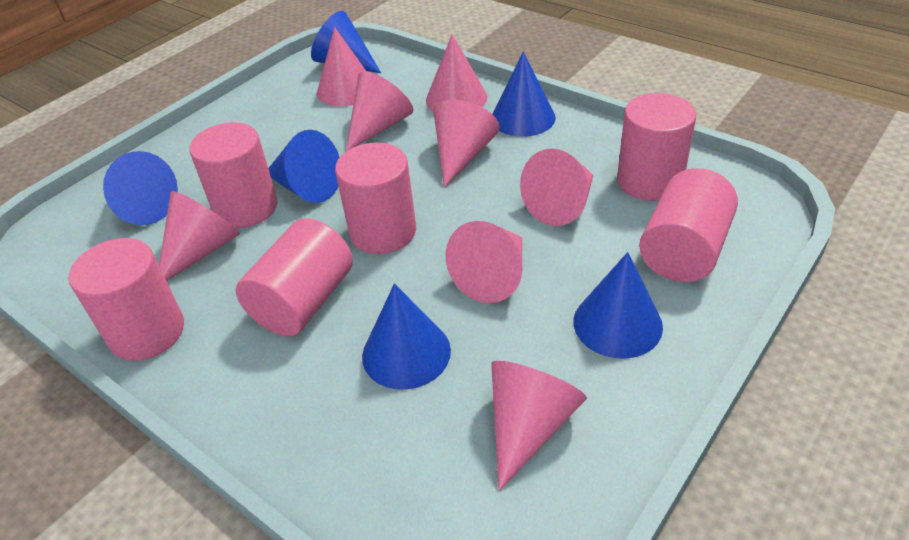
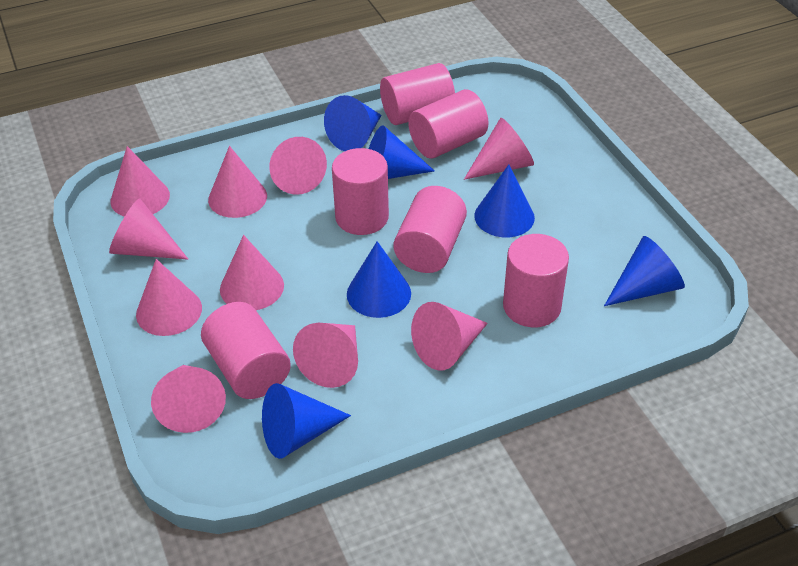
pink cone: 8 -> 10

